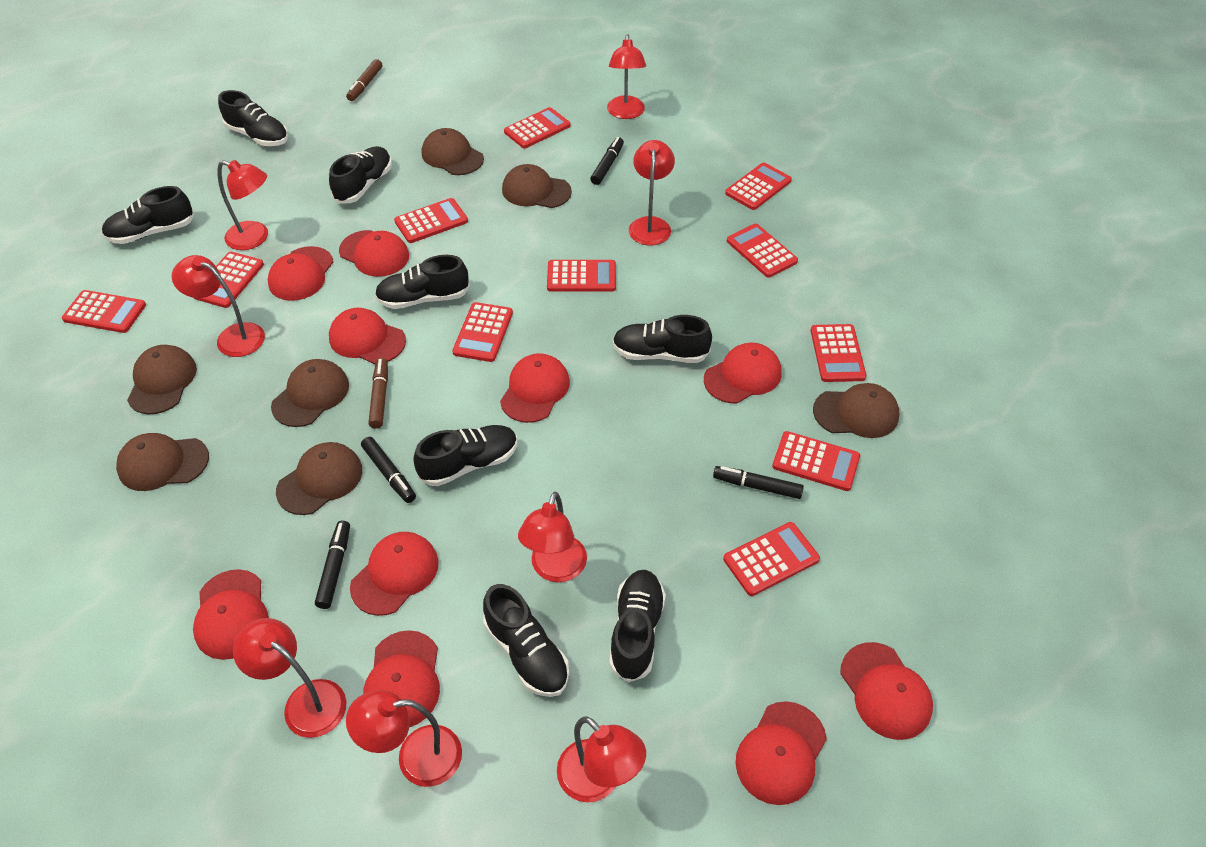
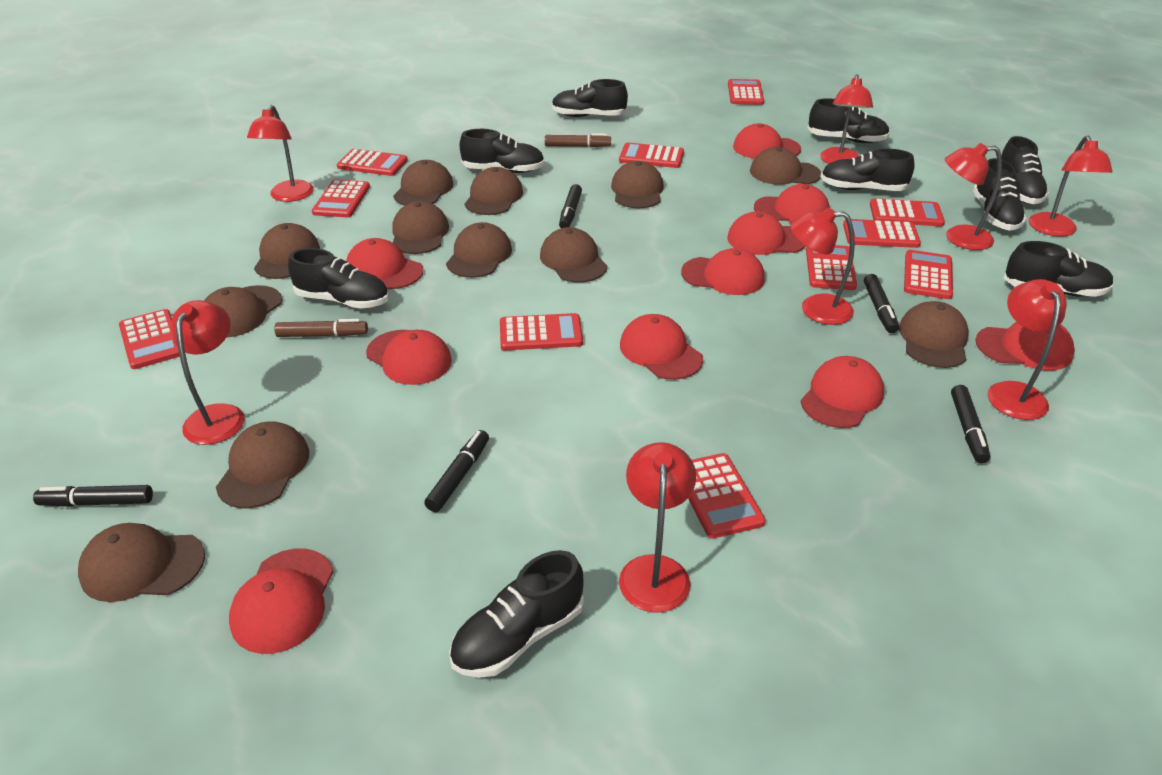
black marker: 4 -> 5
black shoe: 8 -> 9
brown cap: 7 -> 12

